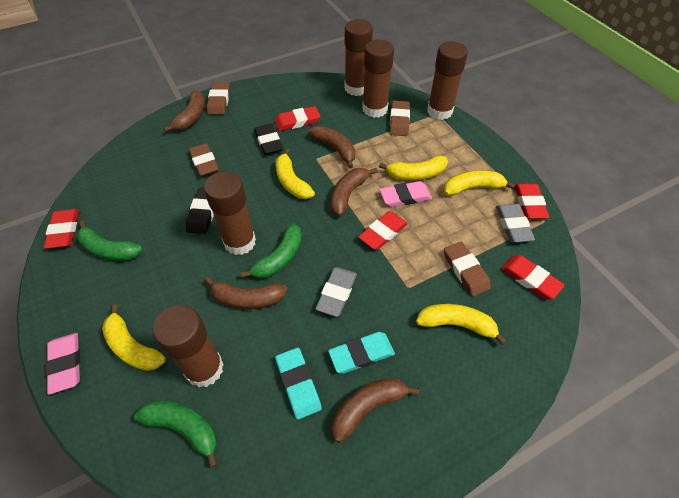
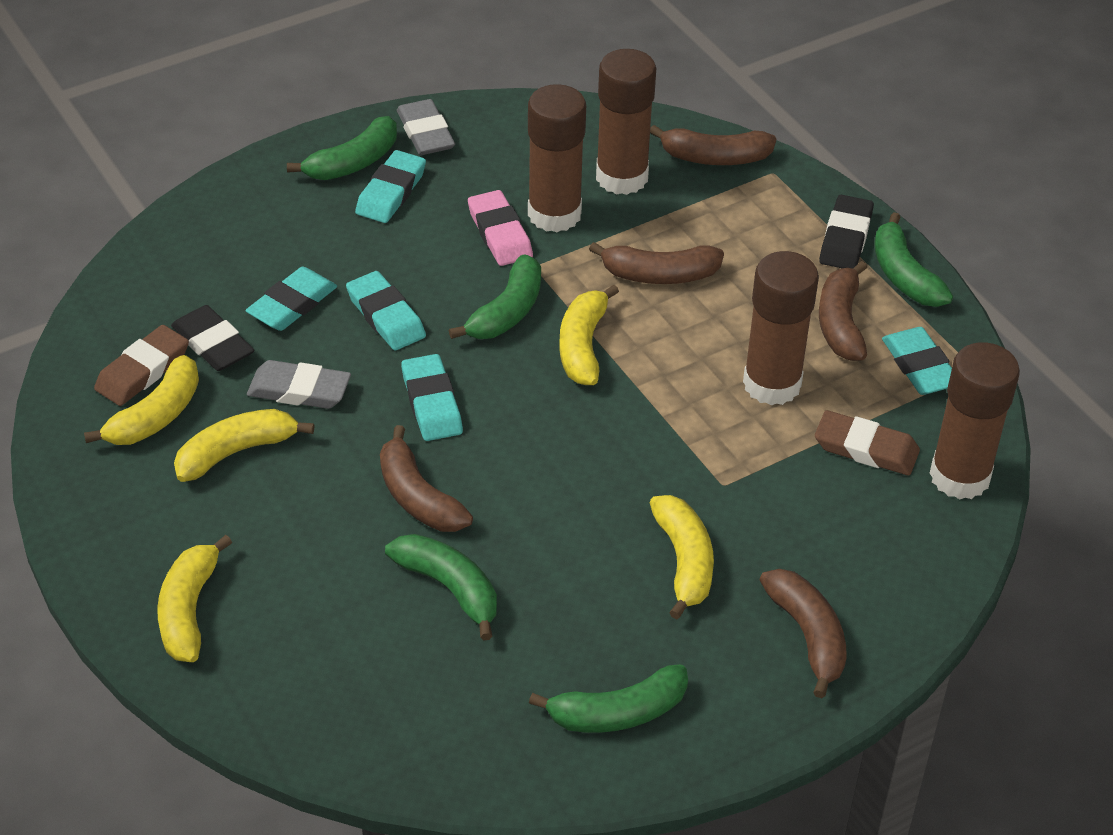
brown eraser: 4 -> 2
brown glue stick: 5 -> 4
green banana: 3 -> 5
pink eraser: 2 -> 1
red eraser: 5 -> 0
turquoise eraser: 2 -> 5

